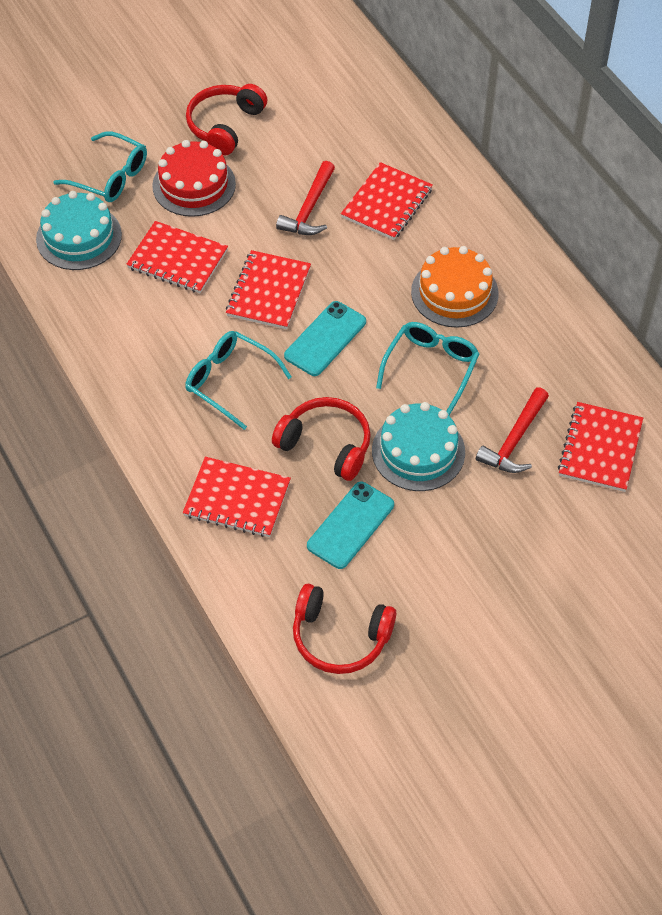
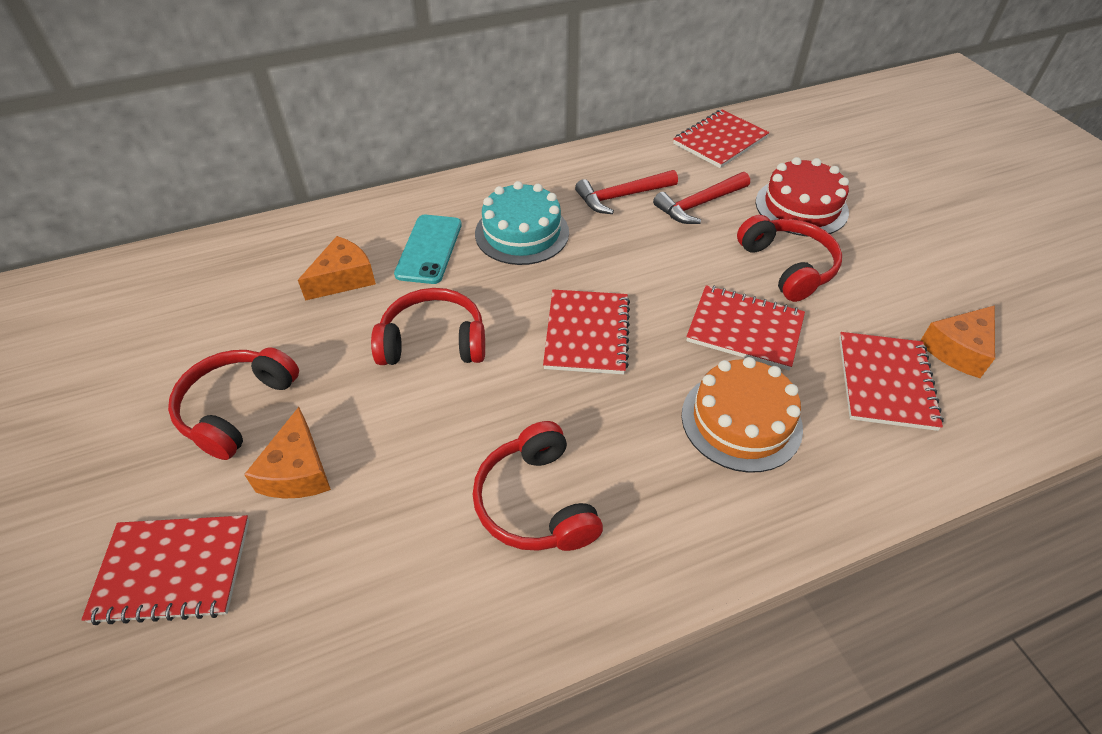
orange cheese: 0 -> 3
red headphones: 3 -> 4
turquoise cake: 2 -> 1
turquoise glasses: 3 -> 0
turquoise phone: 2 -> 1

